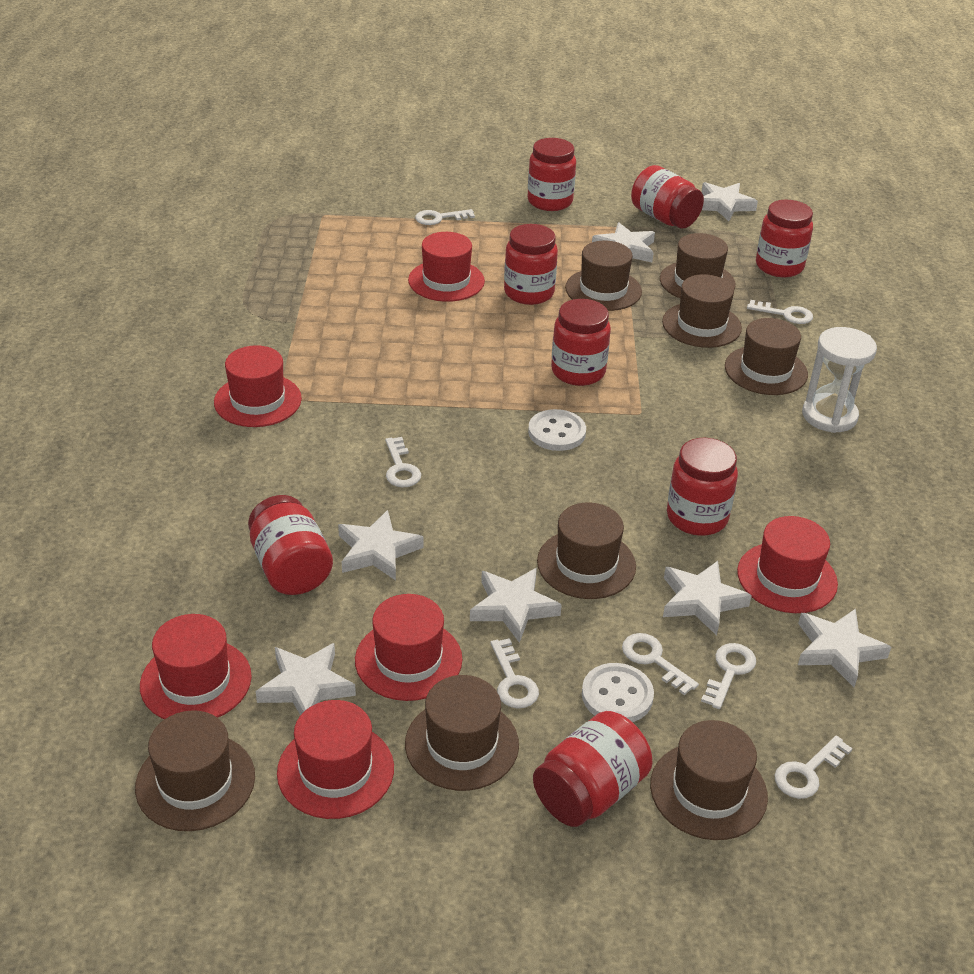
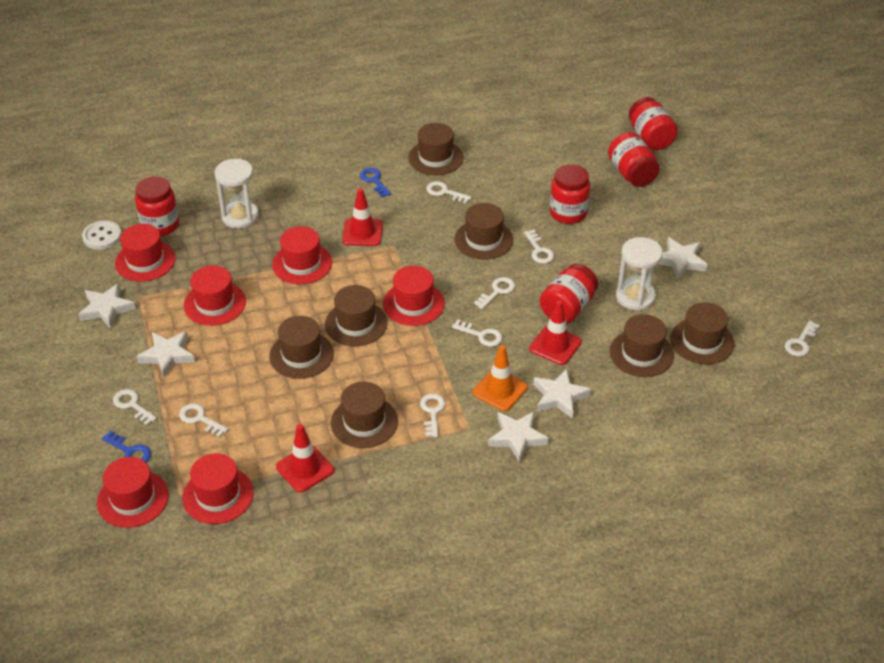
blue key: 0 -> 2
brown hat: 8 -> 7
orange traffic cone: 0 -> 1
red jar: 8 -> 5
red traffic cone: 0 -> 3
white button: 2 -> 1
white hourglass: 1 -> 2
white key: 7 -> 8
white star: 7 -> 5

